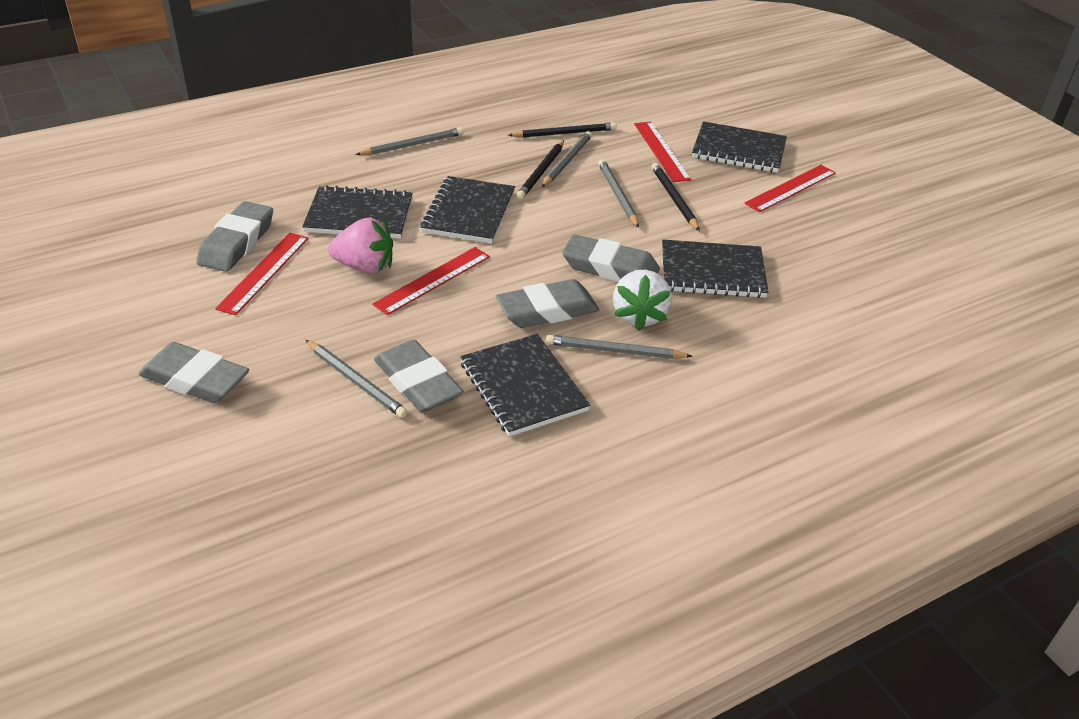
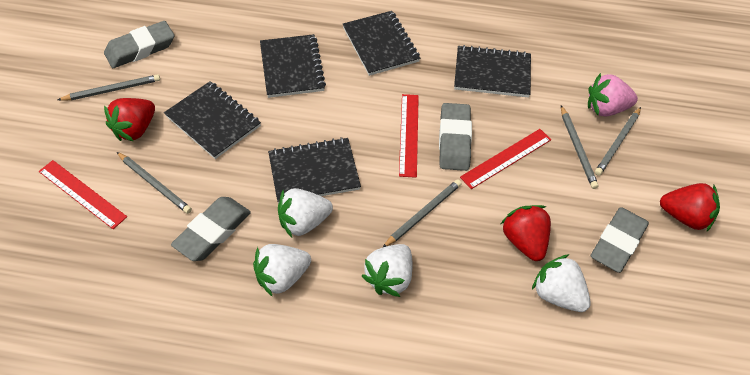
black pencil: 3 -> 0
grey eraser: 5 -> 4
red ruler: 4 -> 3
red strawberry: 0 -> 3
white strawberry: 1 -> 4

